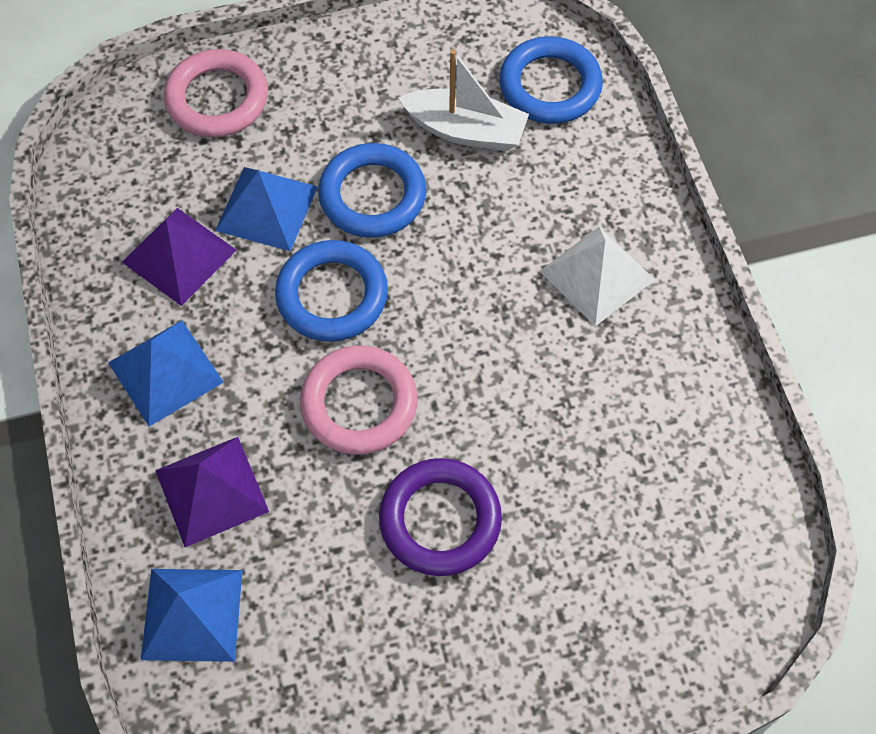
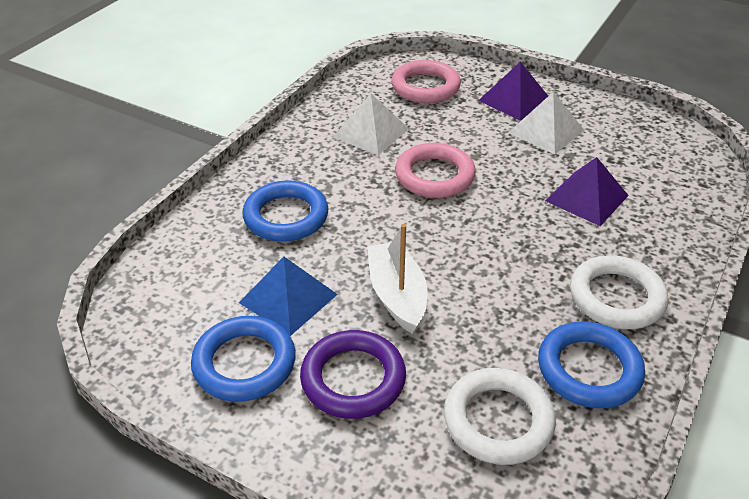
blue pyramid: 3 -> 1
white pyramid: 1 -> 2
white ring: 0 -> 2

